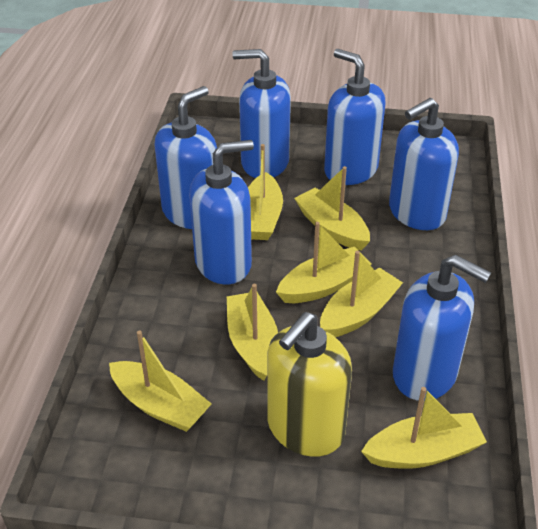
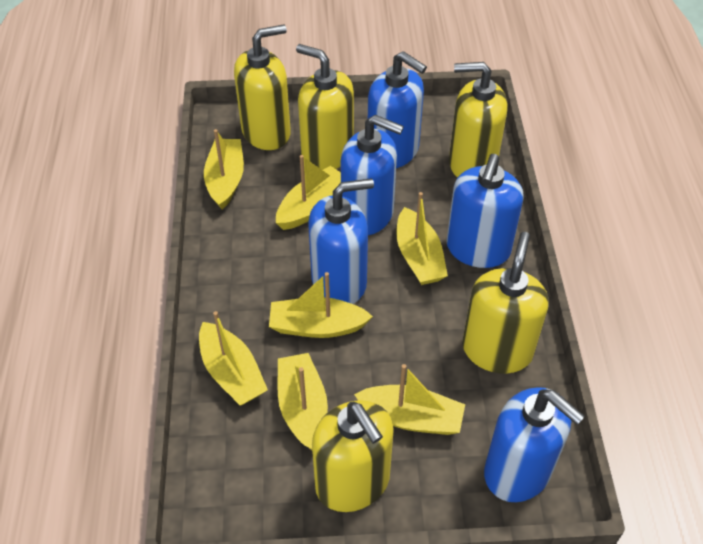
blue soap dispenser: 6 -> 5
yellow soap dispenser: 1 -> 5

